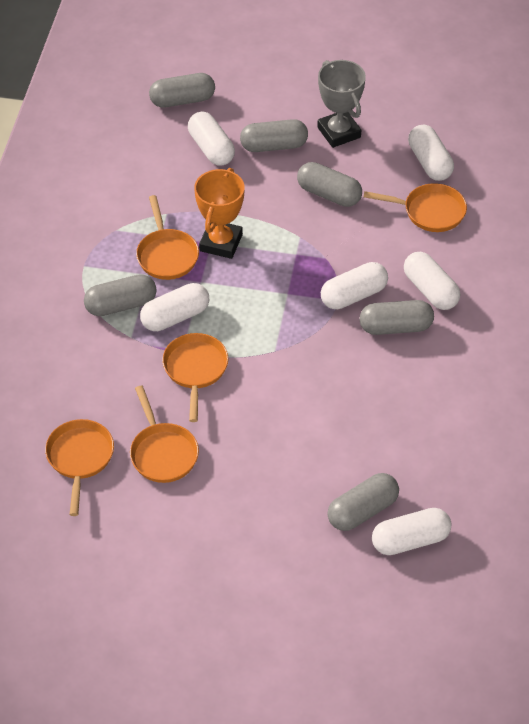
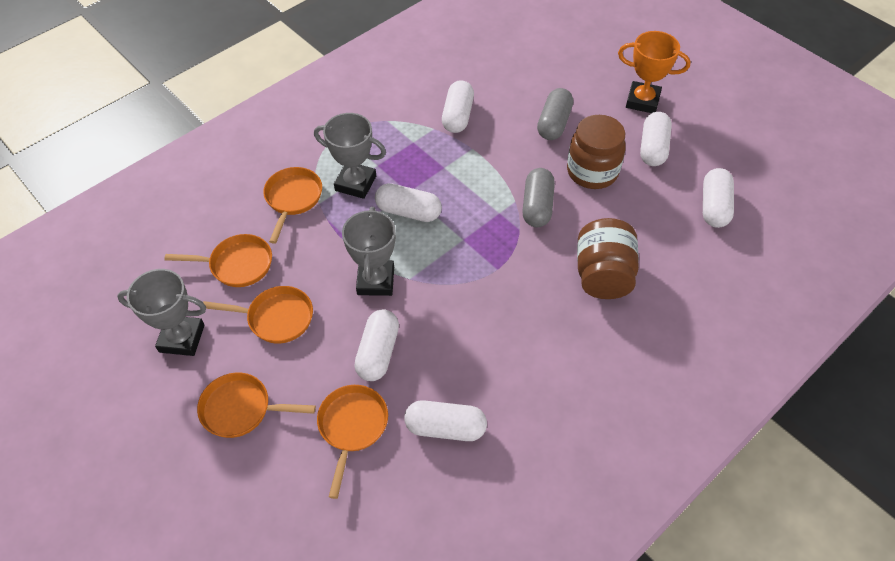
brown jar: 0 -> 2
grey capsule: 6 -> 2
grey trophy: 1 -> 3

